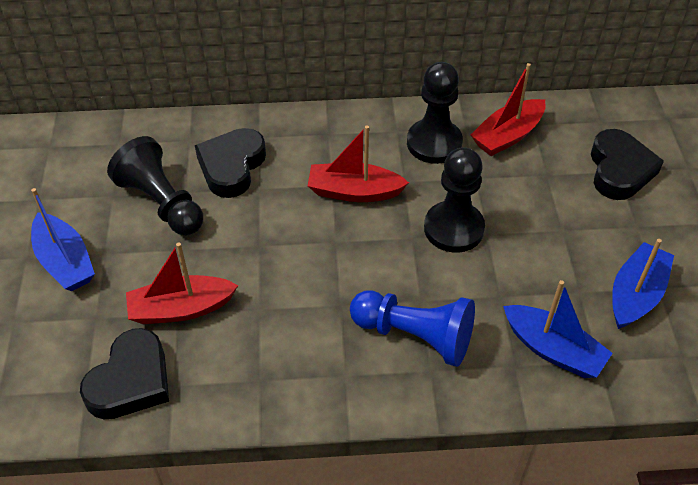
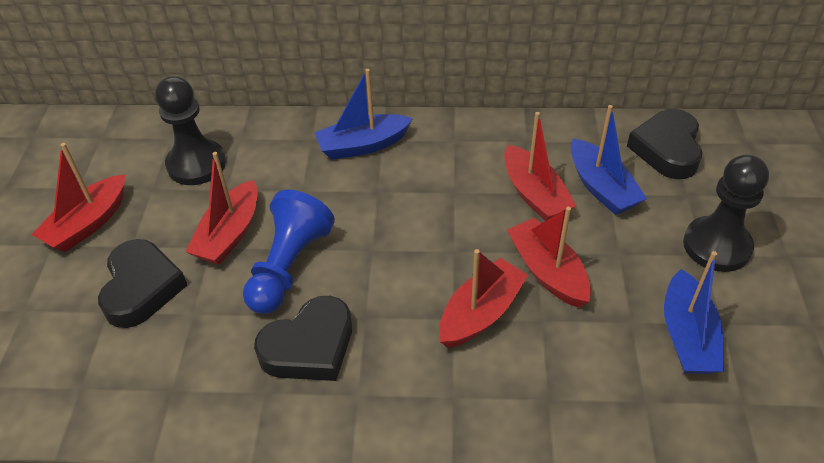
black pawn: 3 -> 2
red boat: 3 -> 5

